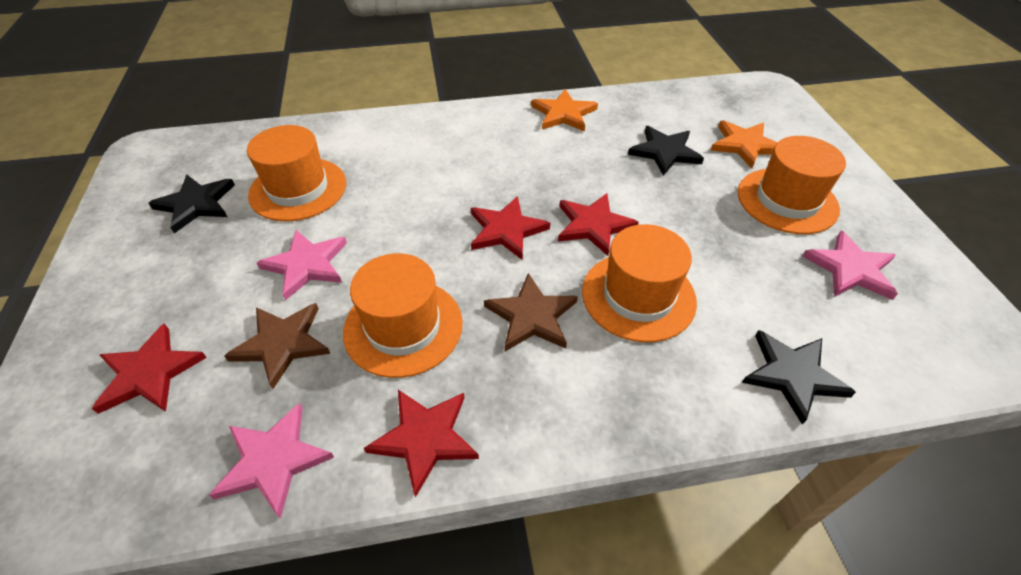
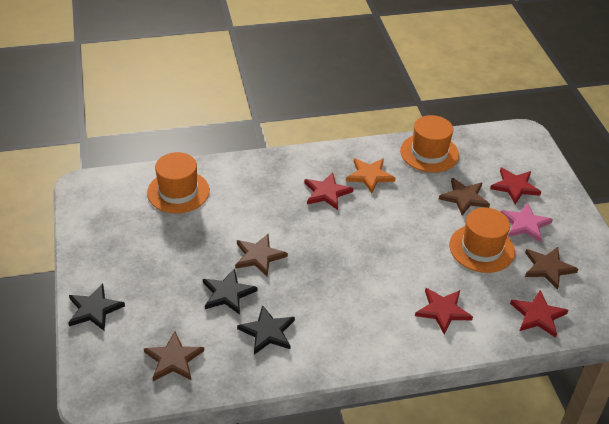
brown star: 2 -> 4
orange hat: 4 -> 3
orange star: 2 -> 1
pink star: 3 -> 1

